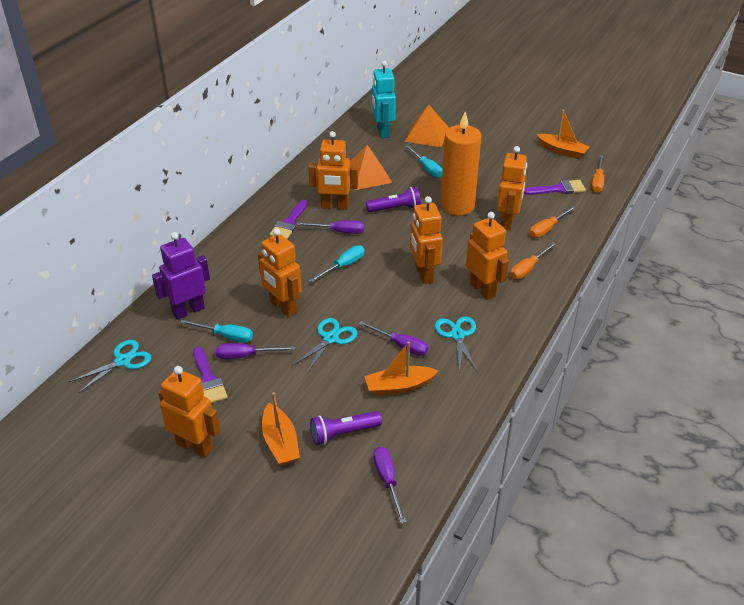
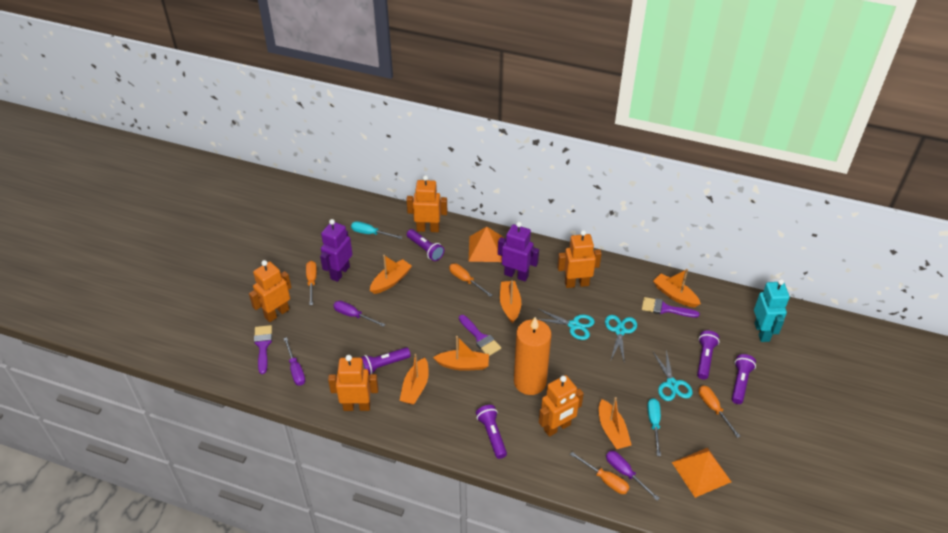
orange boat: 3 -> 6
orange robot: 6 -> 5
orange screwdriver: 3 -> 4
purple flashlight: 2 -> 5
purple robot: 1 -> 2
purple screwdriver: 4 -> 3
turquoise screwdriver: 3 -> 2

